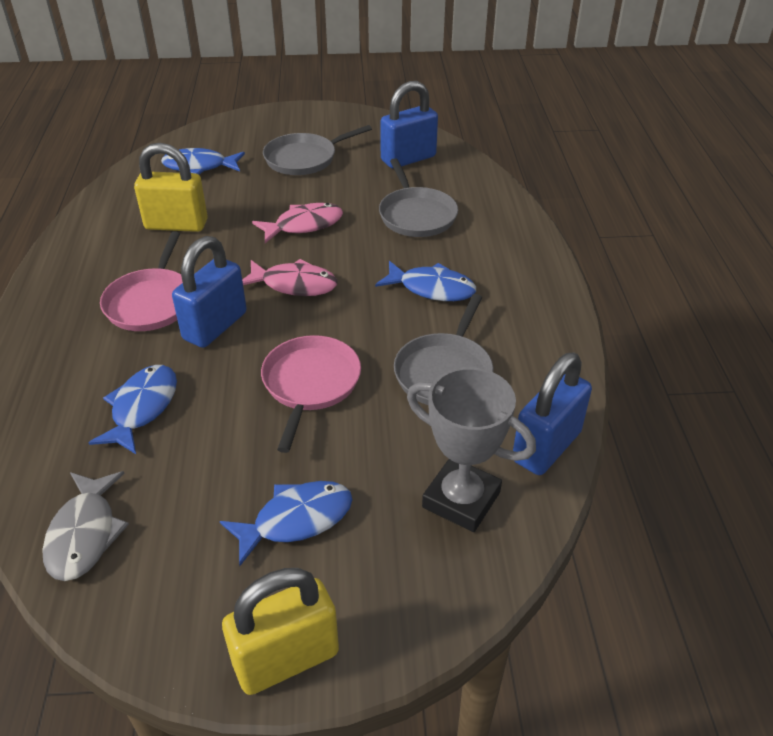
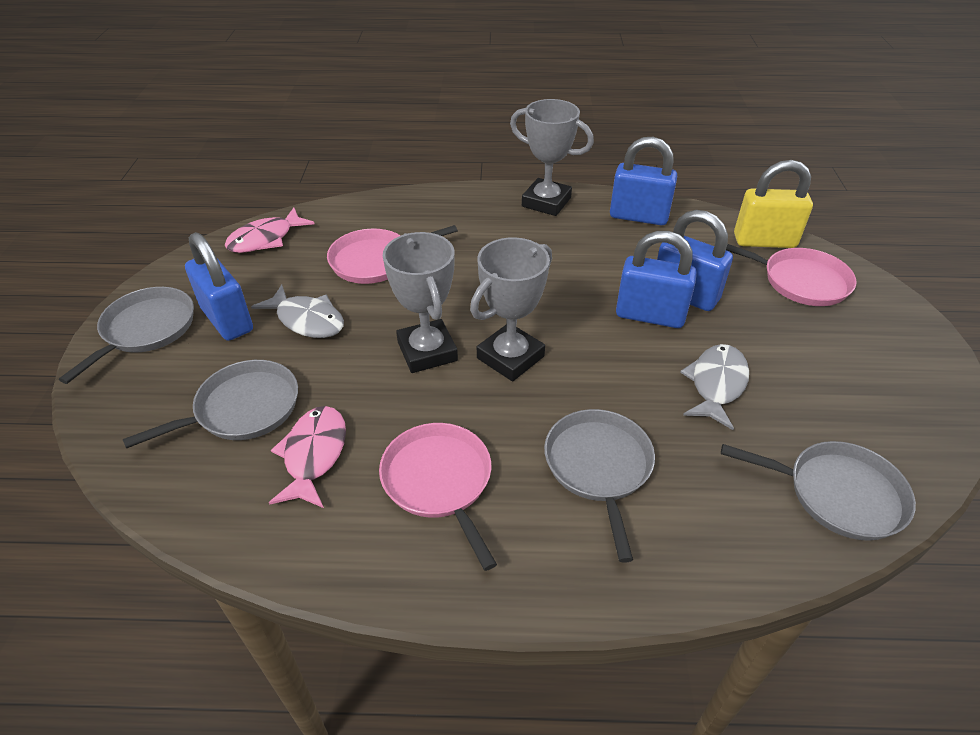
blue fish: 4 -> 0
blue padlock: 3 -> 4
grey fish: 1 -> 2
grey pan: 3 -> 4
grey trophy: 1 -> 3
pink pan: 2 -> 3
yellow padlock: 2 -> 1

